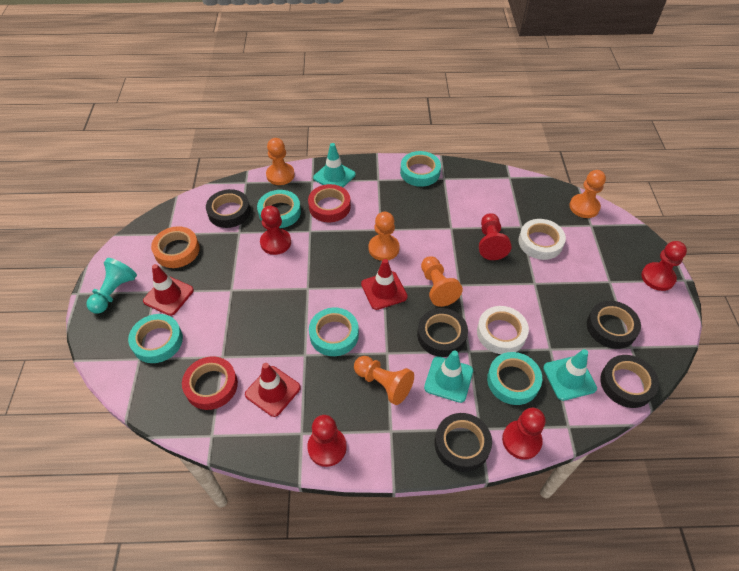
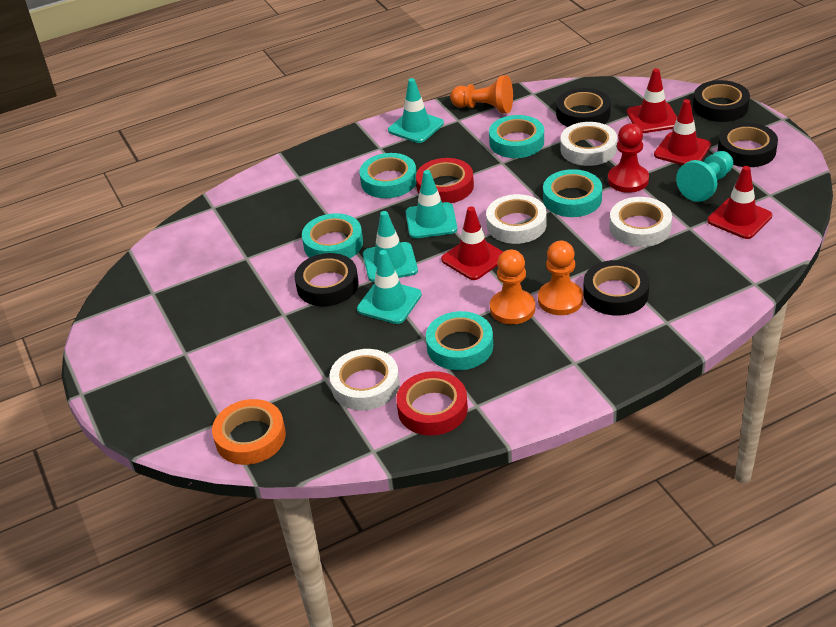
orange pawn: 5 -> 3
red pawn: 5 -> 1
red traffic cone: 3 -> 4
turquoise traffic cone: 3 -> 4
white tape: 2 -> 4

